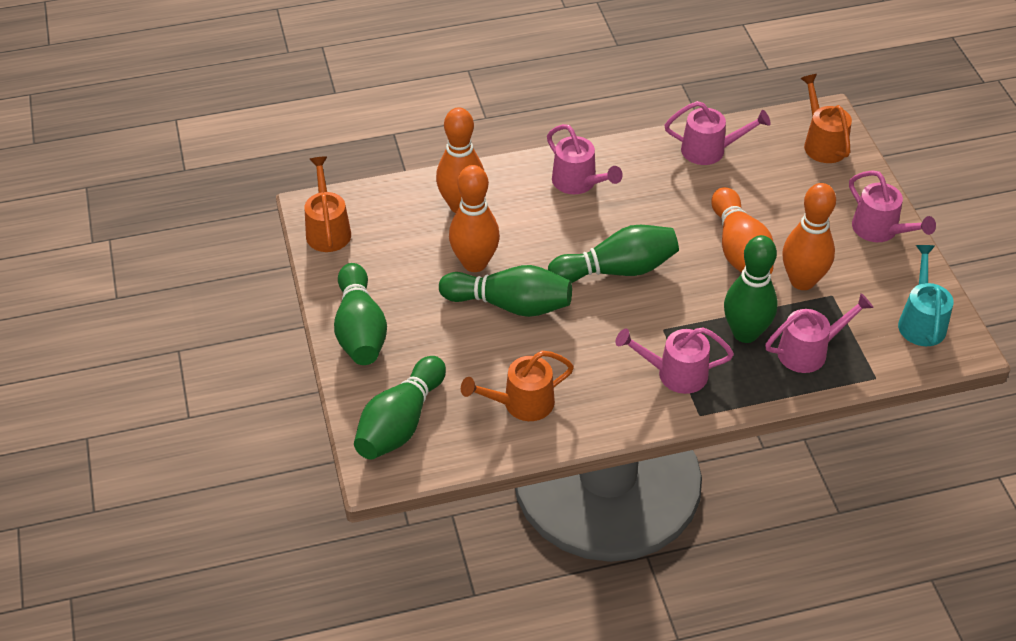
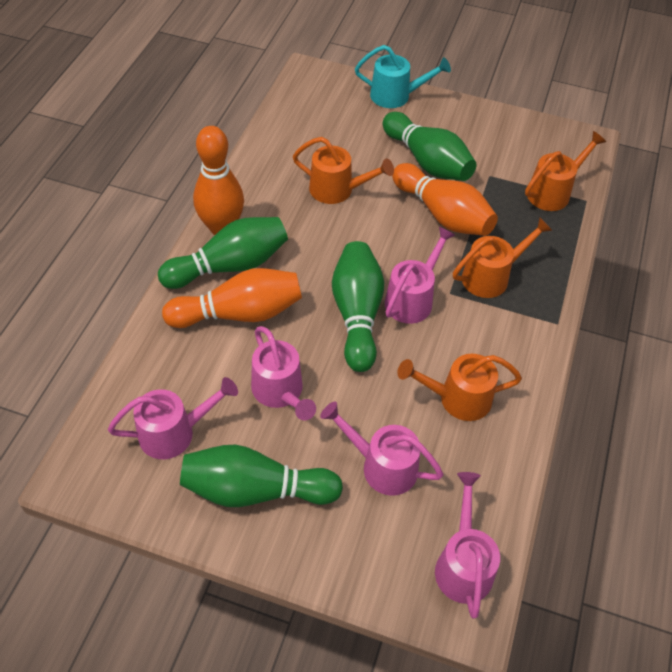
green bowling pin: 5 -> 4
orange bowling pin: 4 -> 3
orange watering can: 3 -> 4

